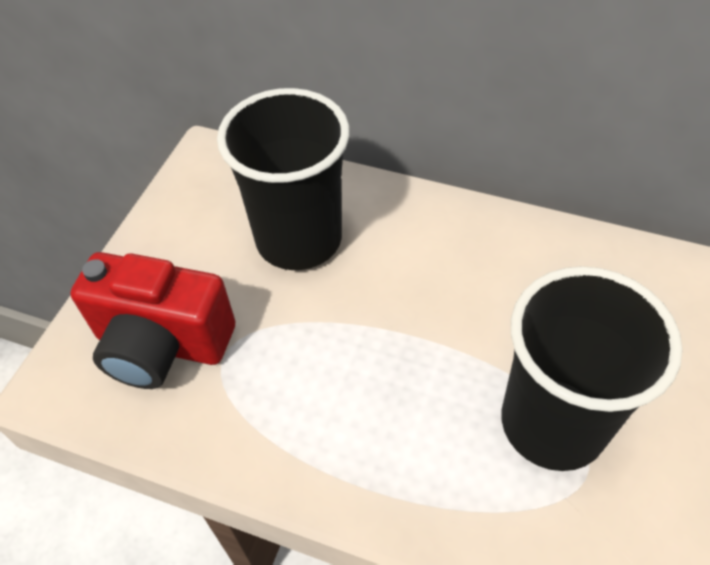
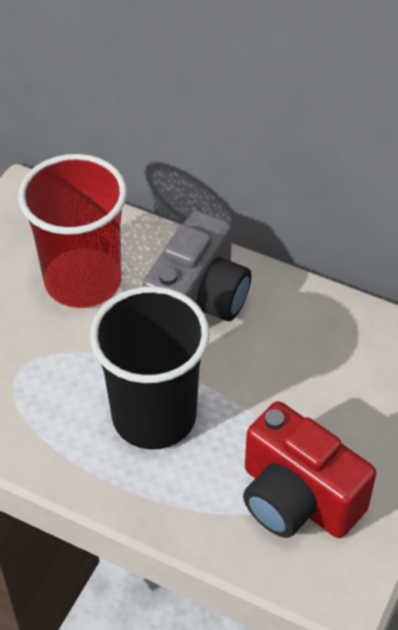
black cup: 2 -> 1
grey camera: 0 -> 1
red cup: 0 -> 1

